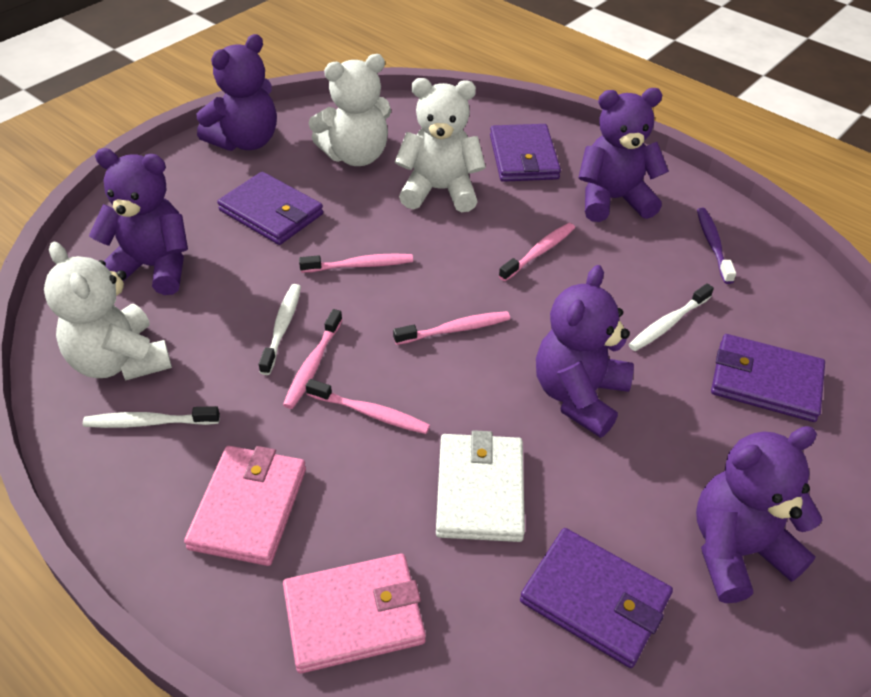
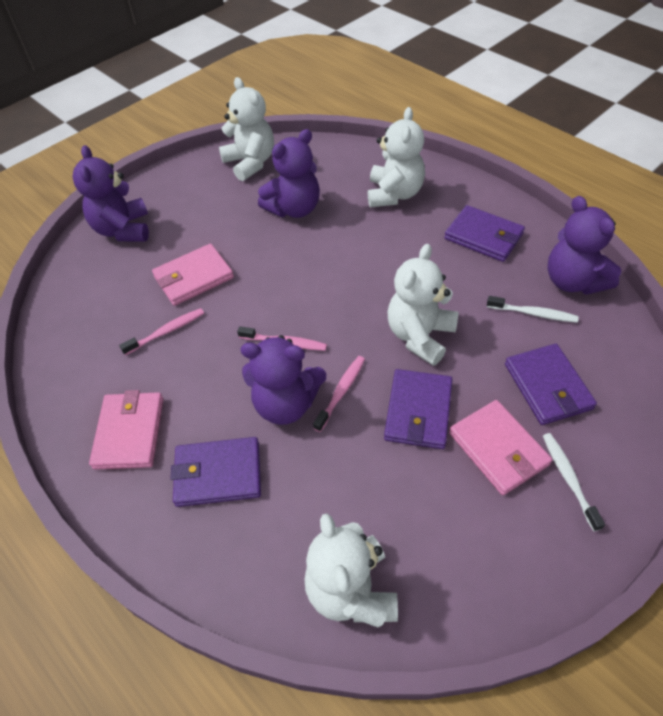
pink toothbrush: 5 -> 3
pink wallet: 2 -> 3
purple teddy bear: 5 -> 4
purple toothbrush: 1 -> 0
white teddy bear: 3 -> 4
white toothbrush: 3 -> 2
white wallet: 1 -> 0

